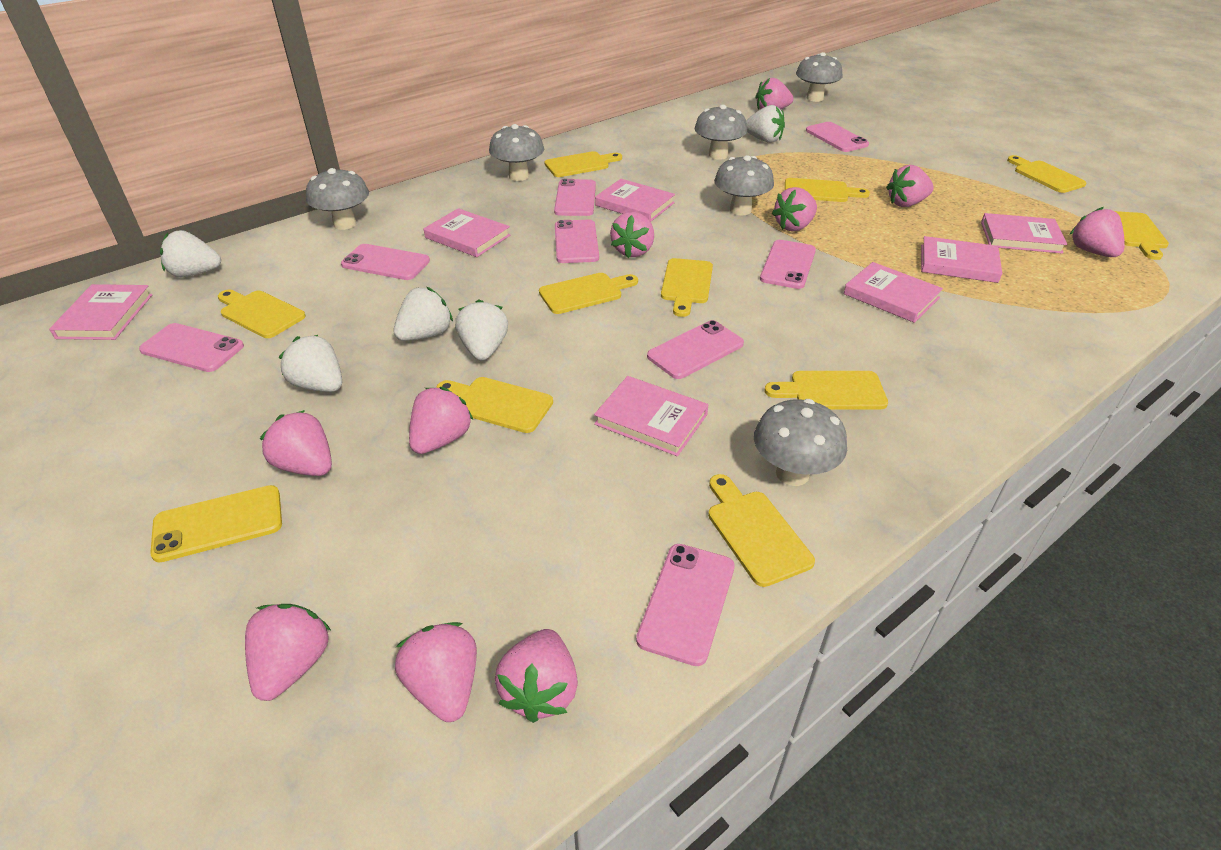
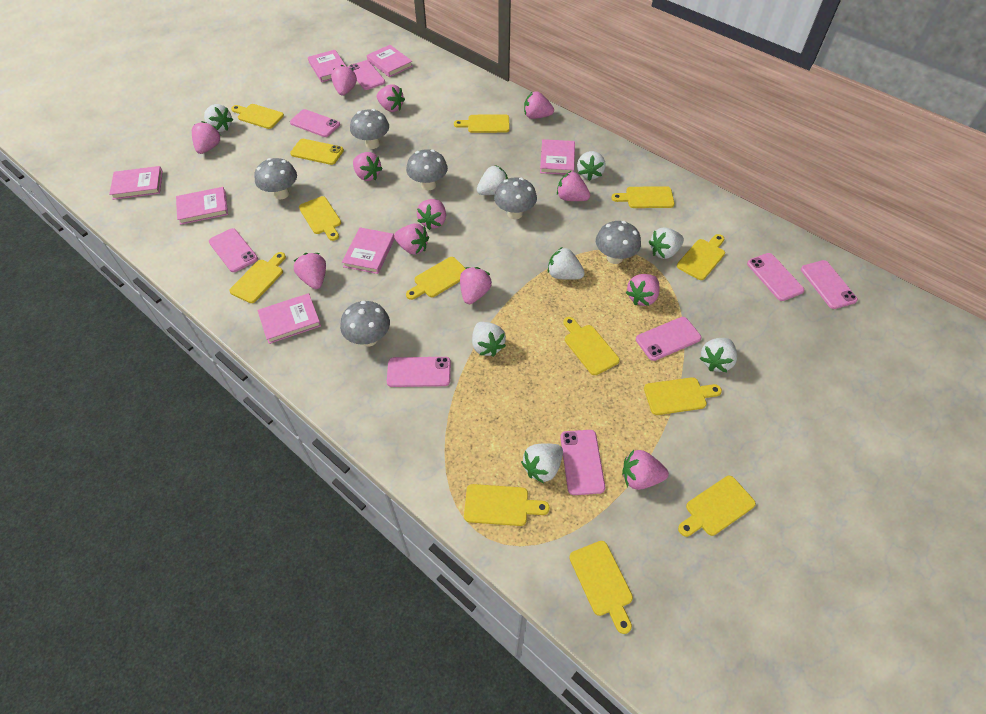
pink strawberry: 10 -> 12
white strawberry: 5 -> 8
yellow cutting board: 10 -> 12

